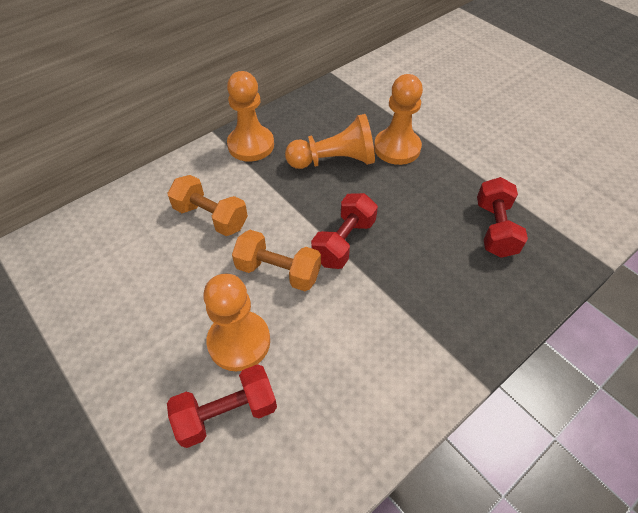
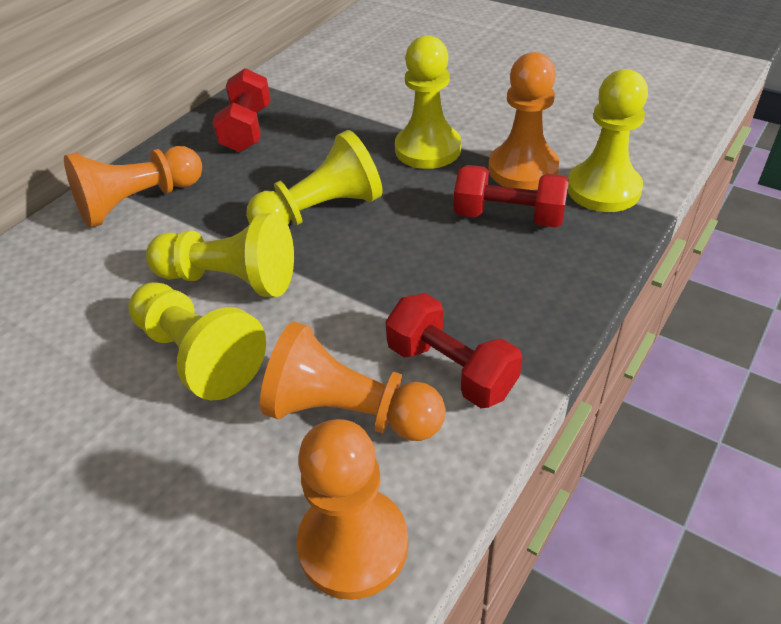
orange dumbbell: 2 -> 0
yellow pawn: 0 -> 5

